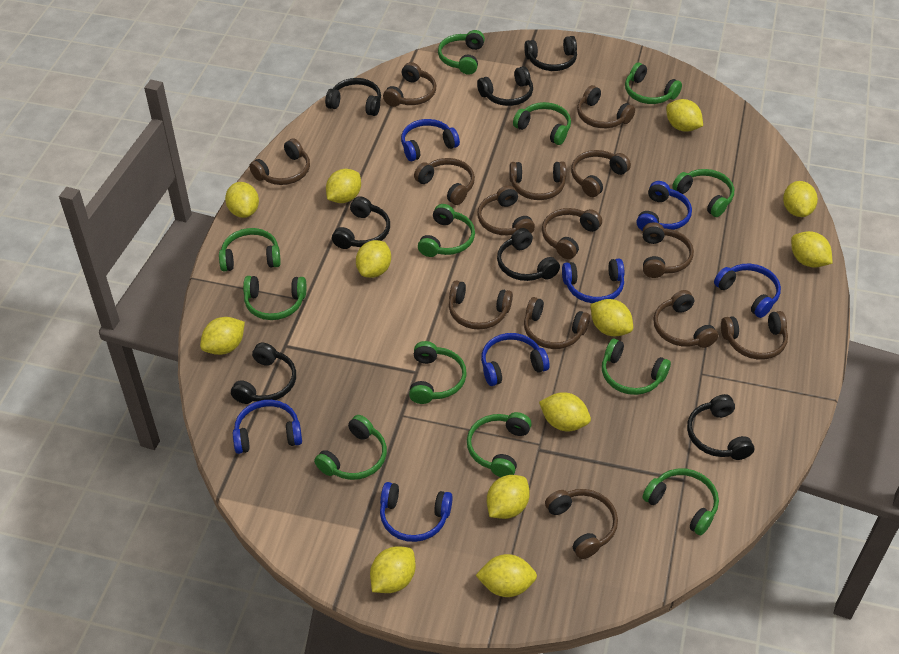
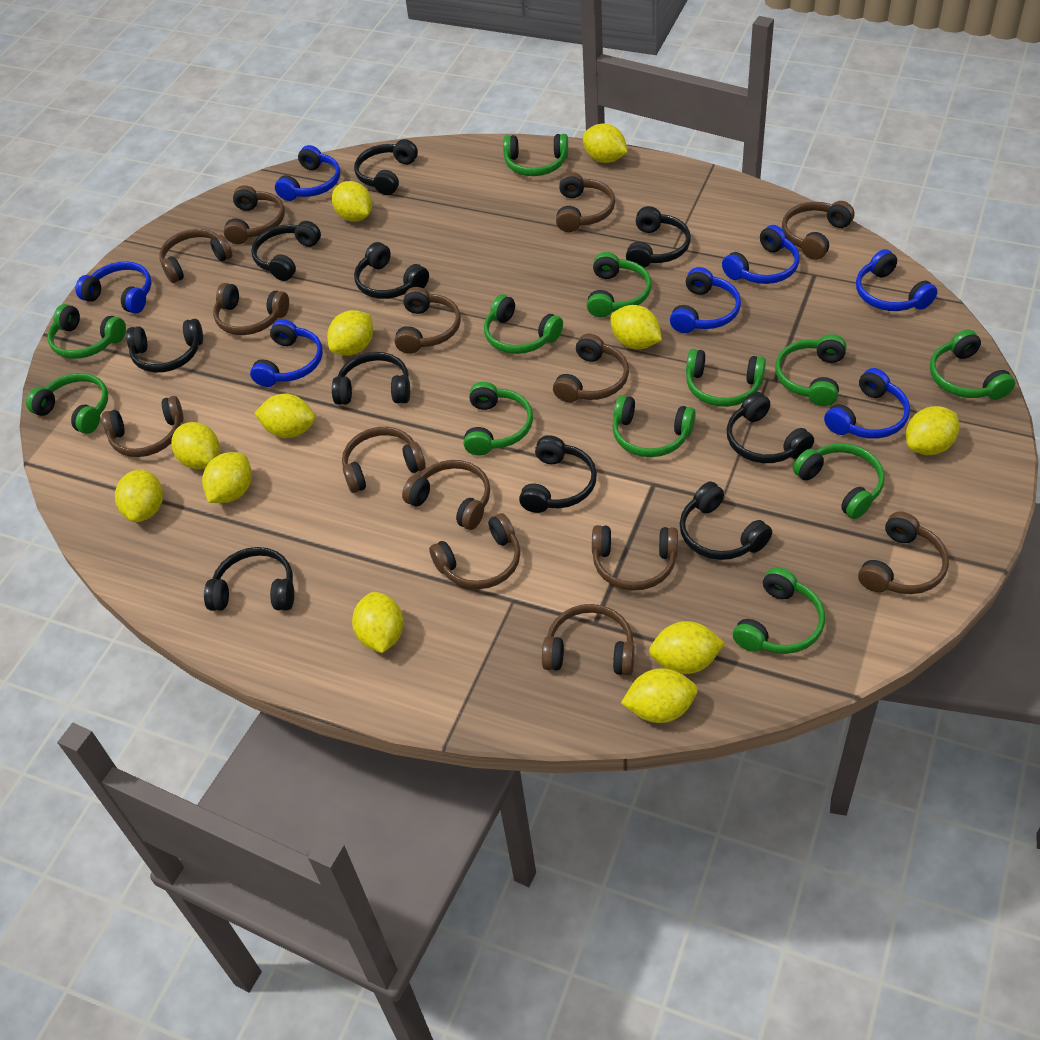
black headphones: 7 -> 10

